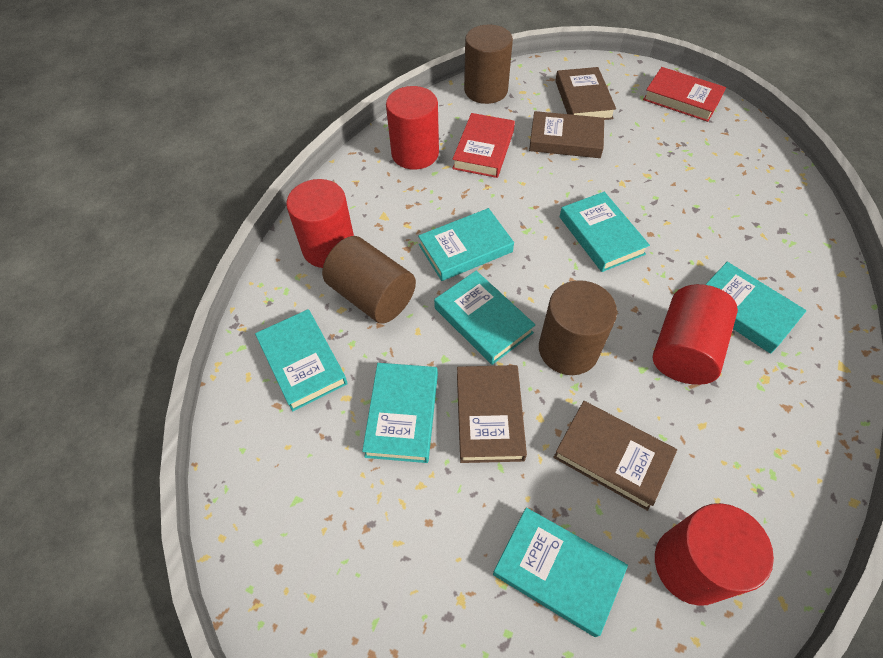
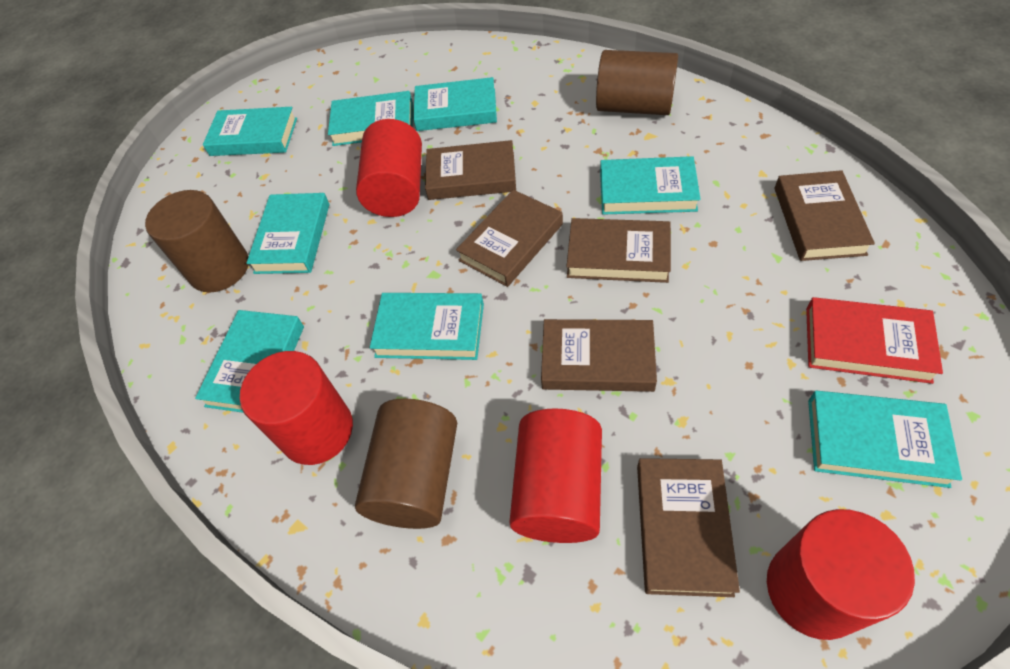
brown book: 4 -> 6
red book: 2 -> 1
turquoise book: 7 -> 8

